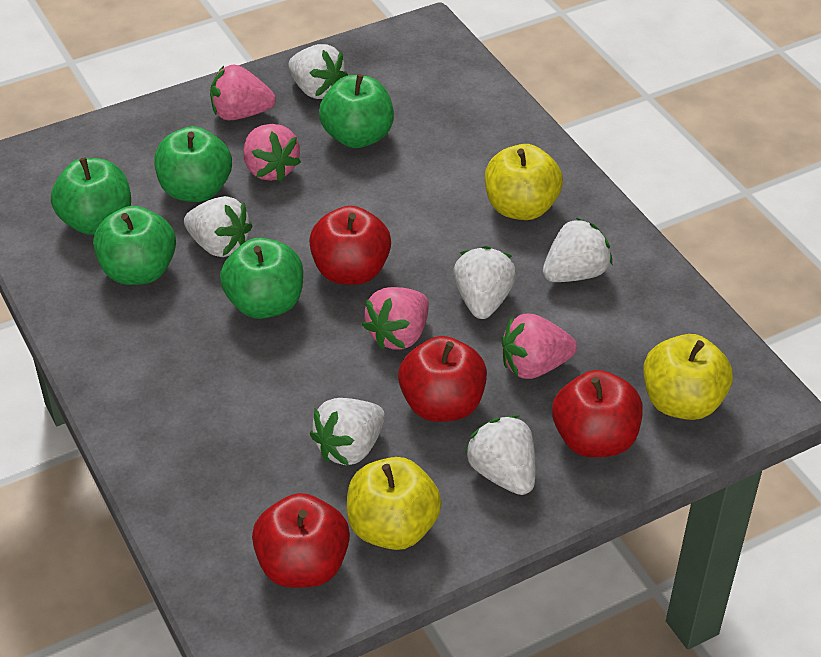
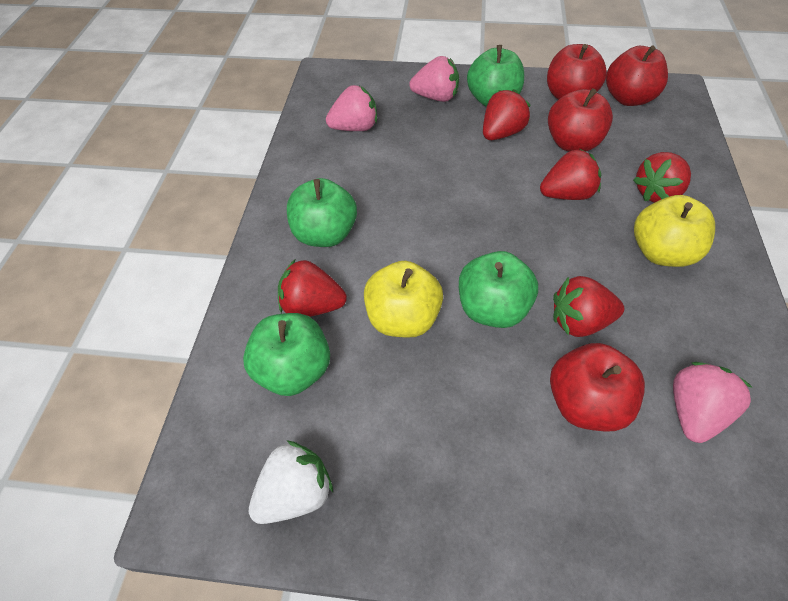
green apple: 5 -> 4
pink strawberry: 4 -> 3
red strawberry: 0 -> 5
white strawberry: 6 -> 1
yellow apple: 3 -> 2

